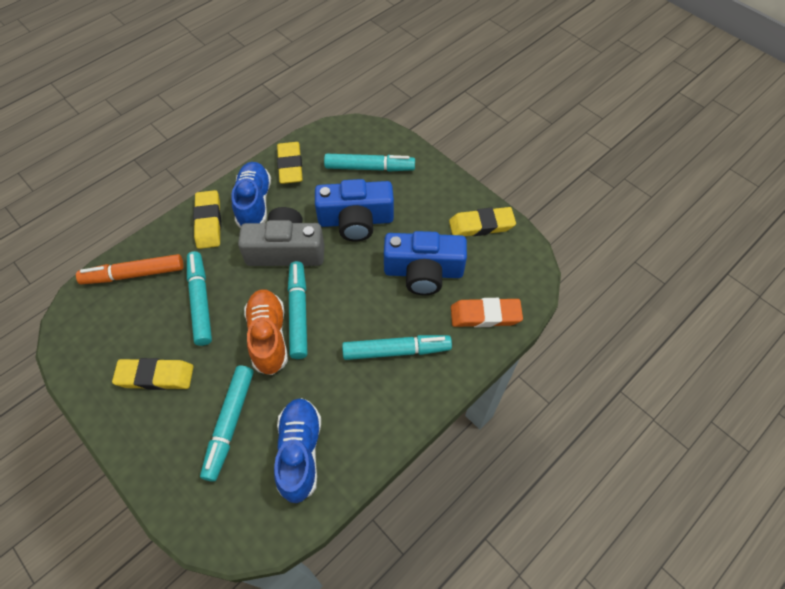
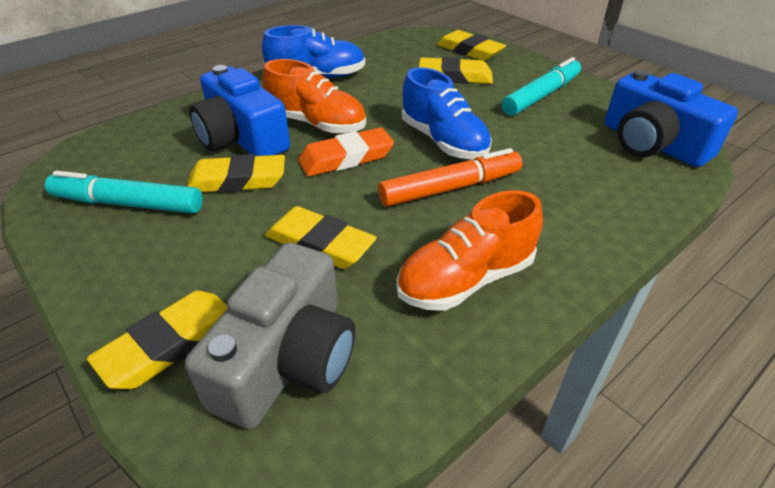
orange shoe: 1 -> 2
turquoise marker: 5 -> 2
yellow eraser: 4 -> 5

